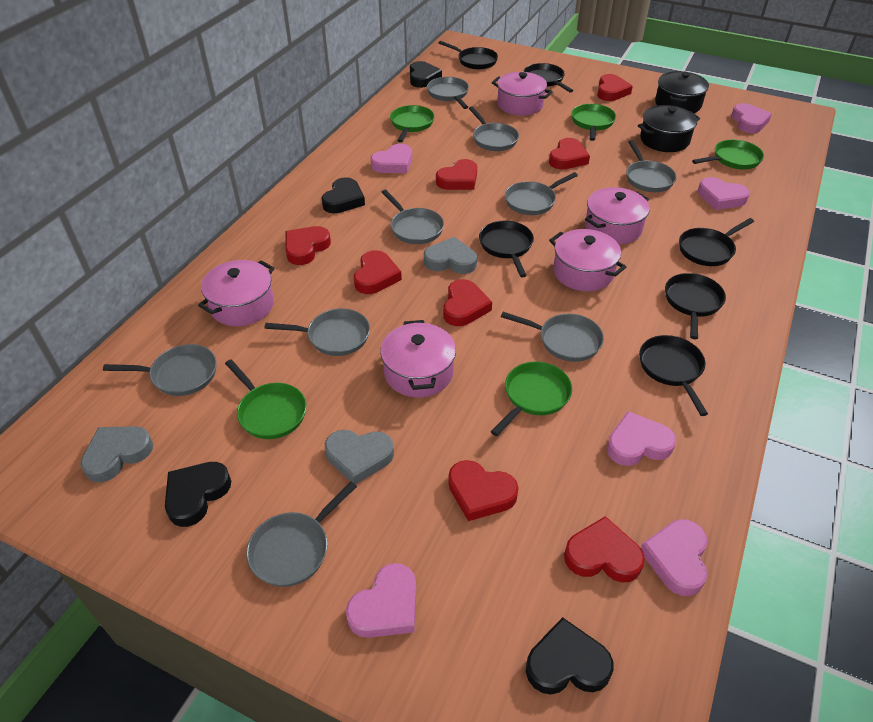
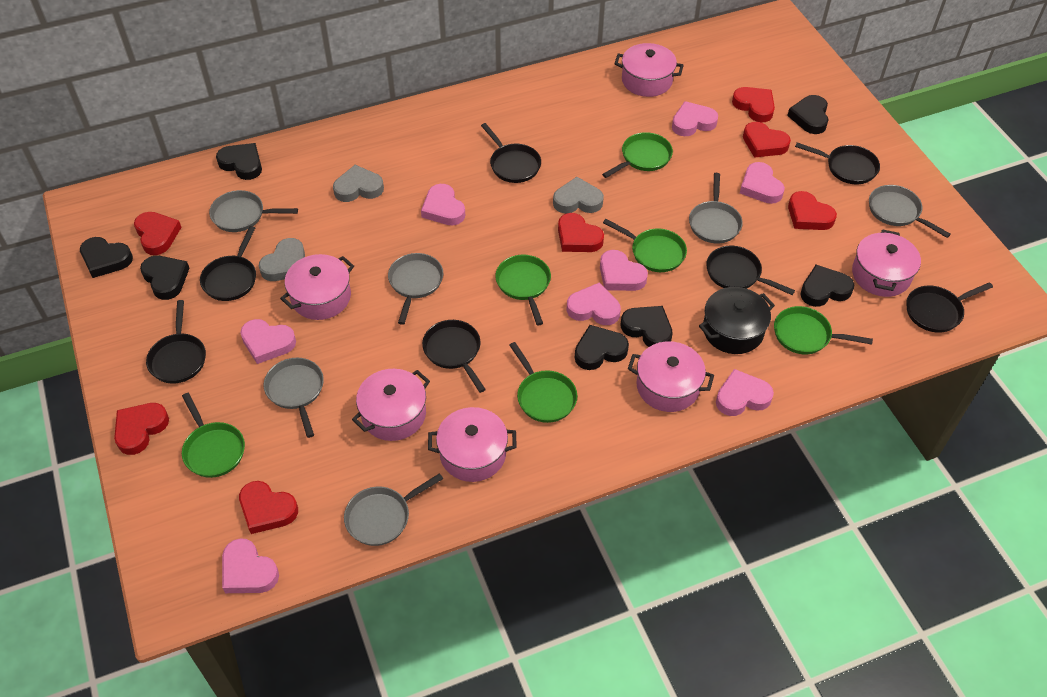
black heart: 4 -> 7
black pan: 6 -> 7
black pot: 2 -> 1
green pan: 5 -> 6
grey pan: 9 -> 6
pink heart: 6 -> 8
pink pot: 5 -> 6
red heart: 8 -> 7

